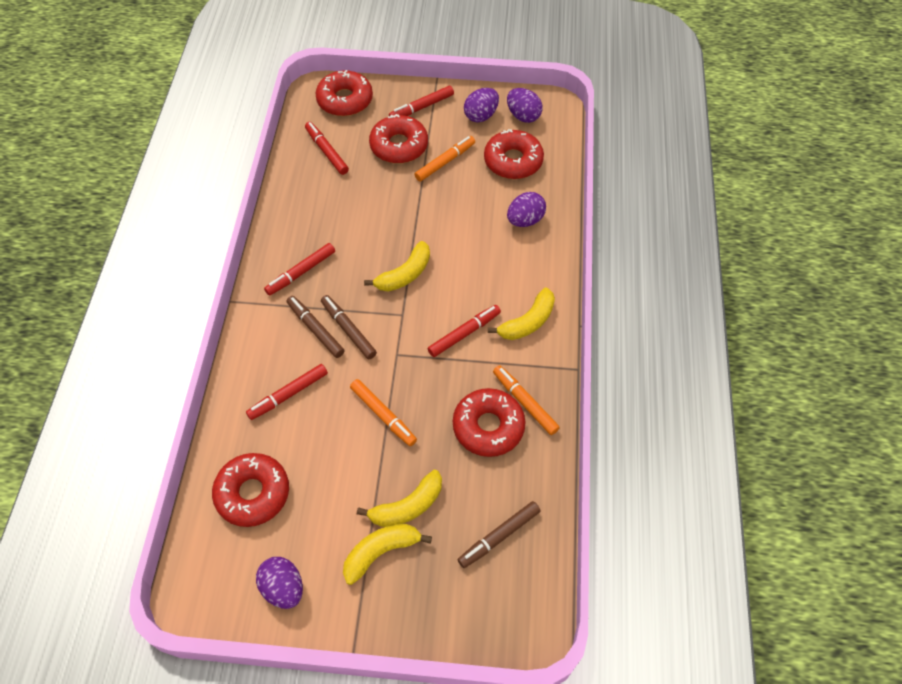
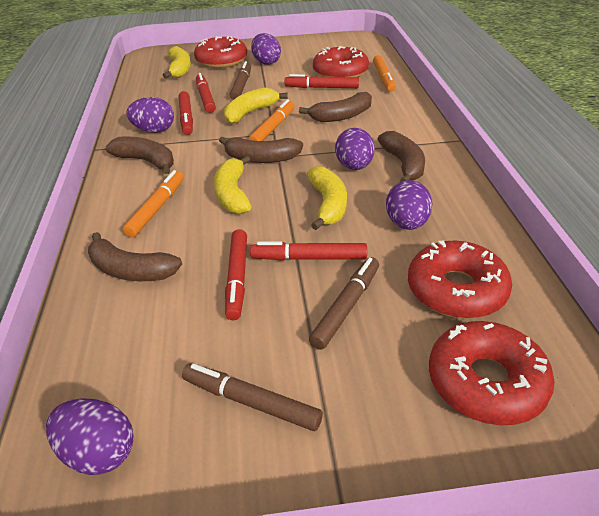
brown banana: 0 -> 5
purple egg: 4 -> 5
red donut: 5 -> 4

